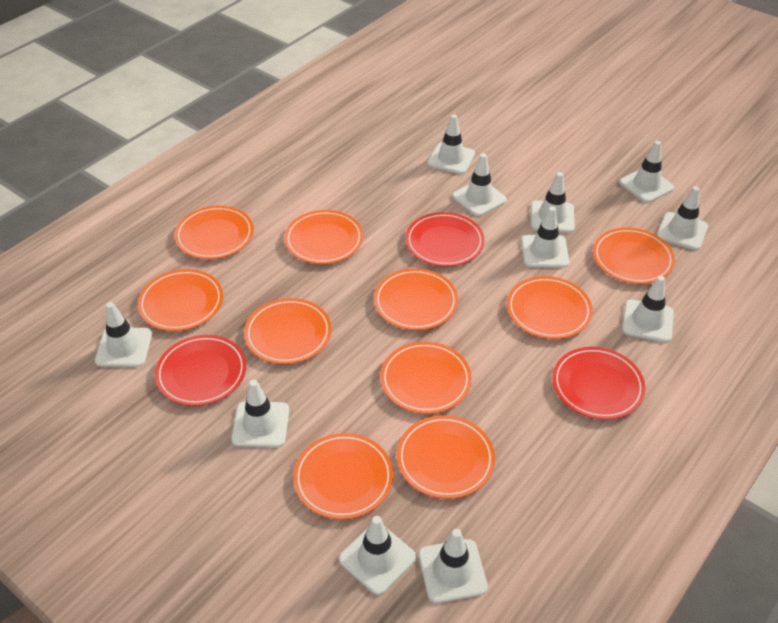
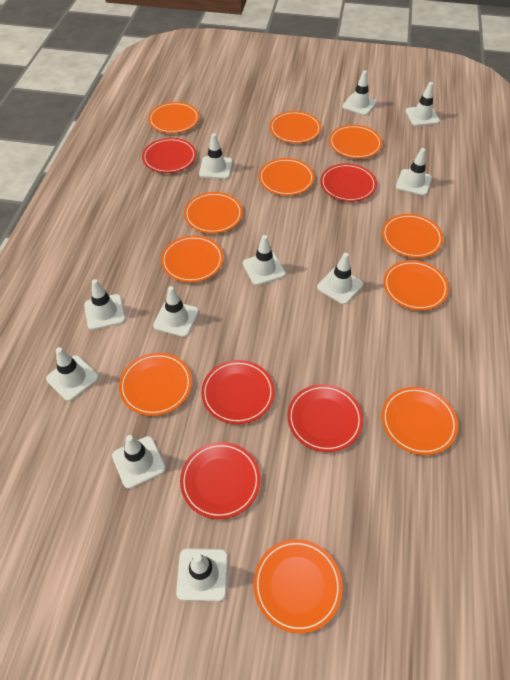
orange plate: 10 -> 11
red plate: 3 -> 5

